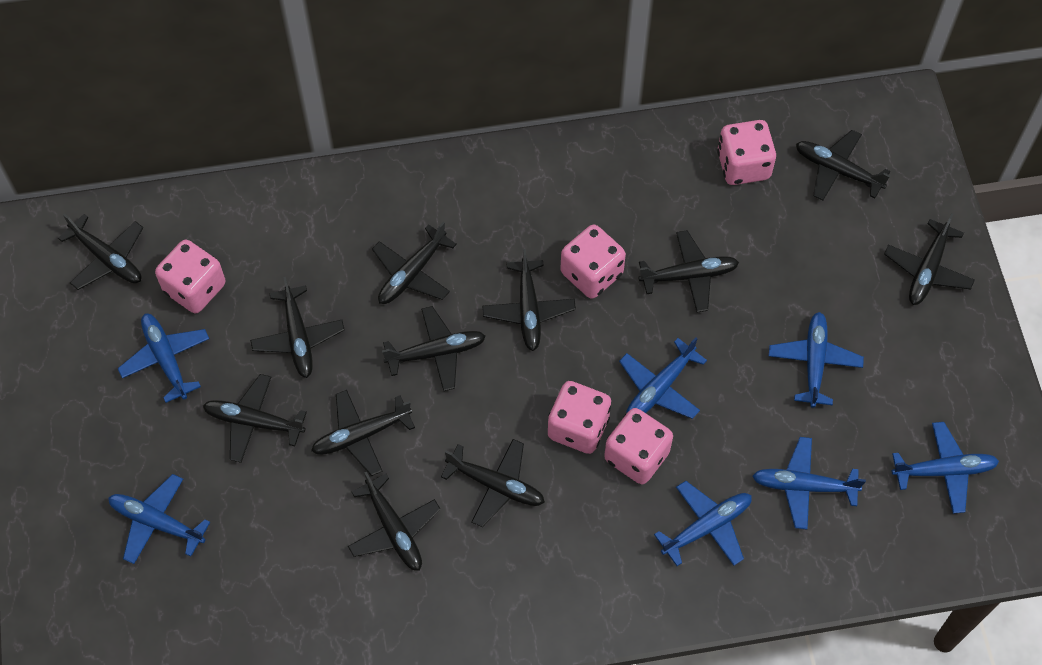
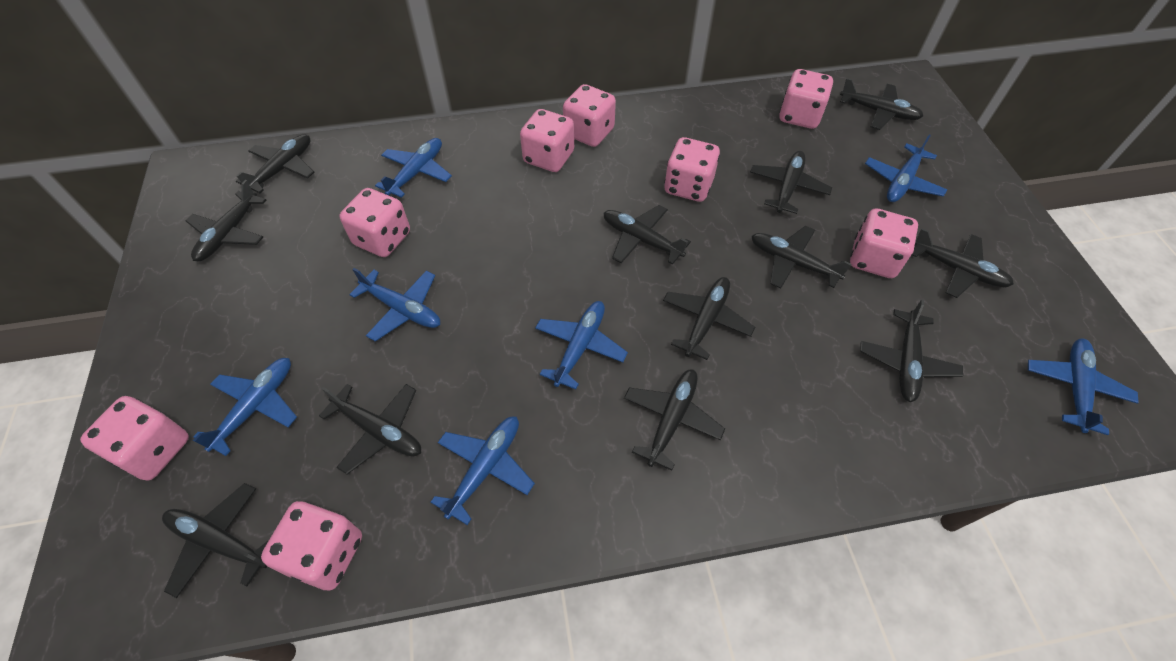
pink dice: 5 -> 8

